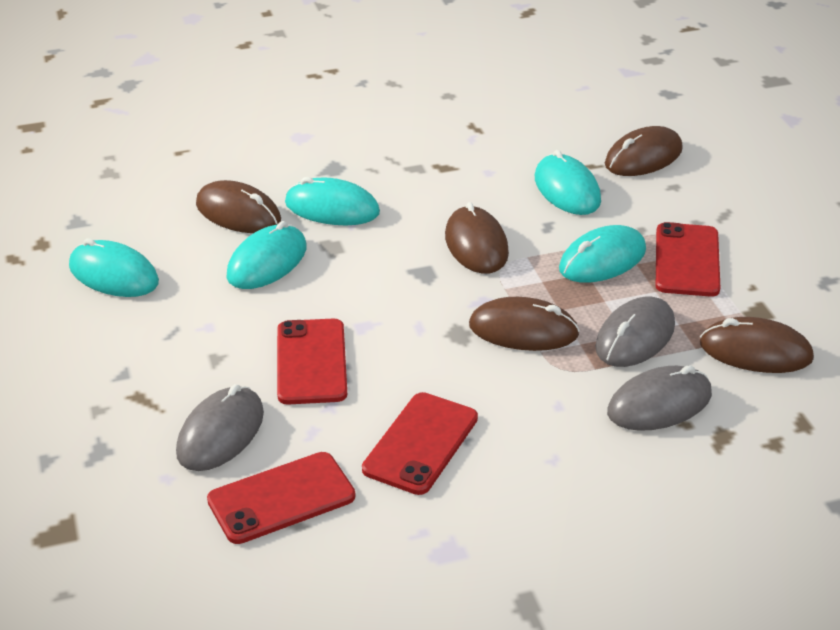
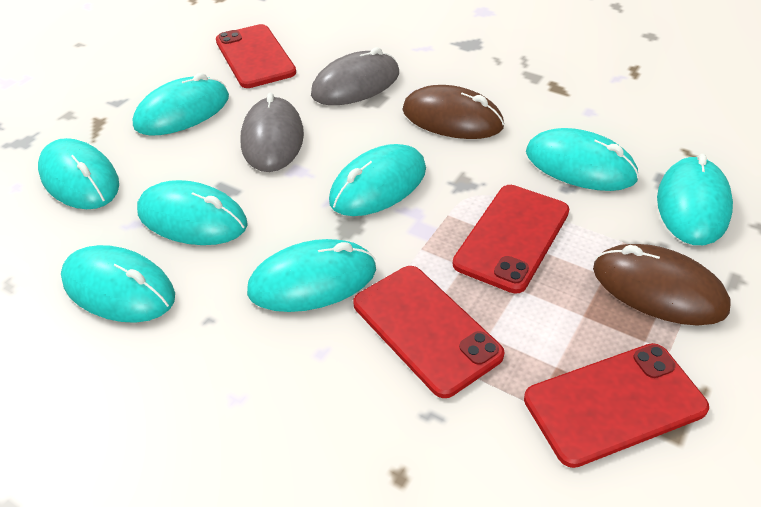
brown mouse: 5 -> 2
grey mouse: 3 -> 2
turquoise mouse: 5 -> 8

